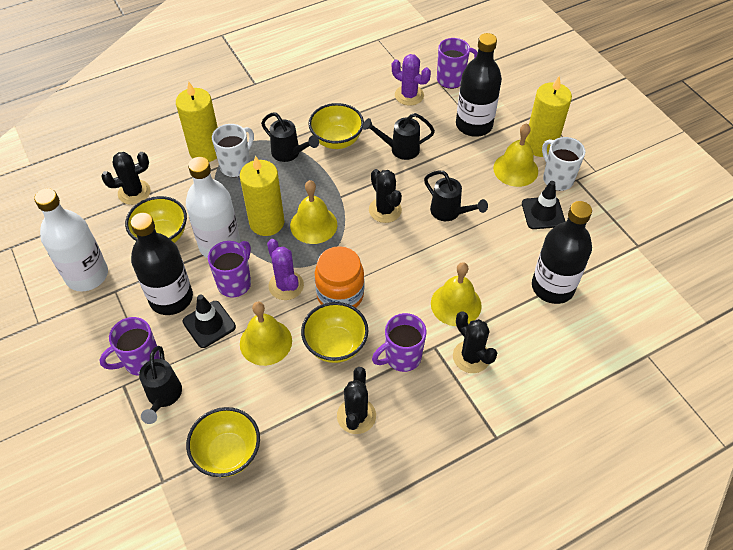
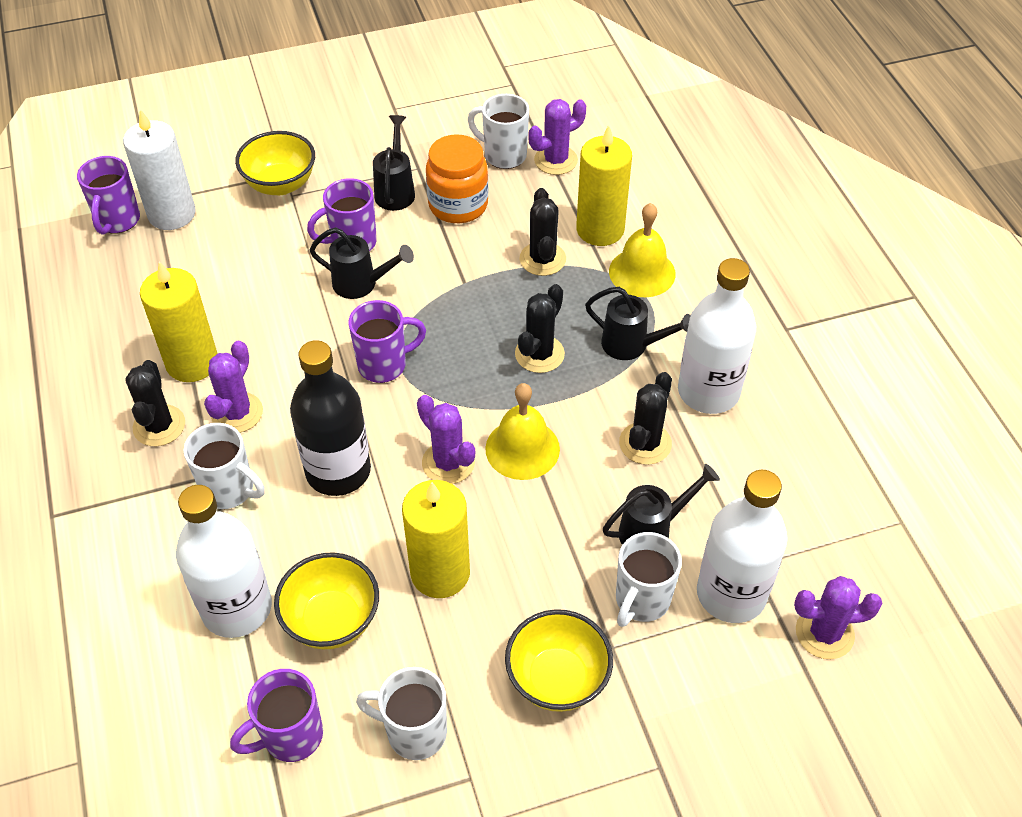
black bottle: 3 -> 1
black traffic cone: 2 -> 0
purple cactus: 2 -> 4
white bottle: 2 -> 3
white candle: 0 -> 1
white mug: 2 -> 4
yellow bell: 4 -> 2
yellow bowl: 4 -> 3

